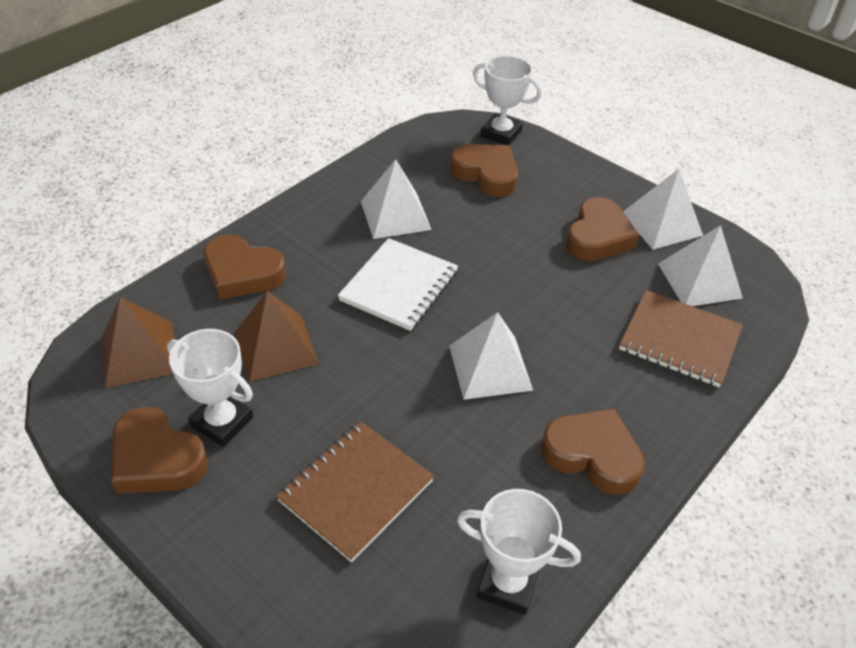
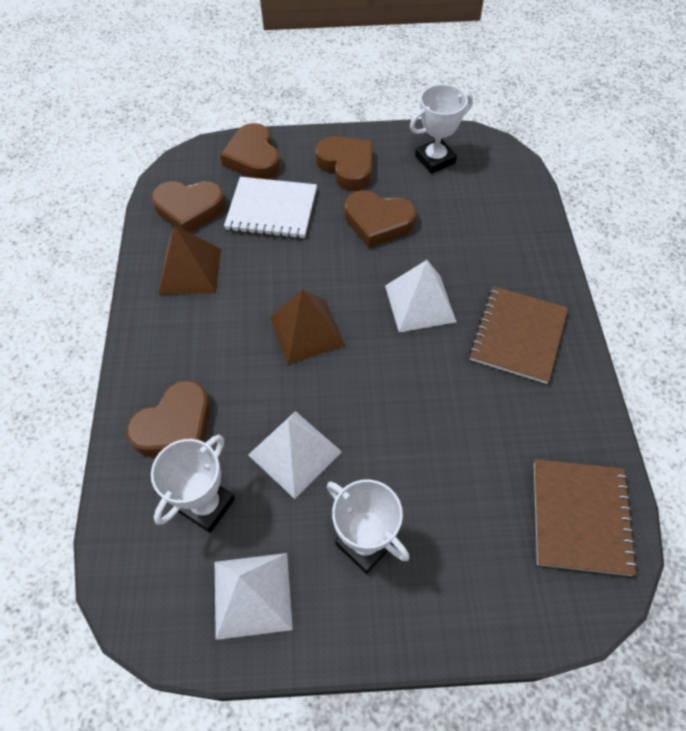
white pyramid: 4 -> 3

